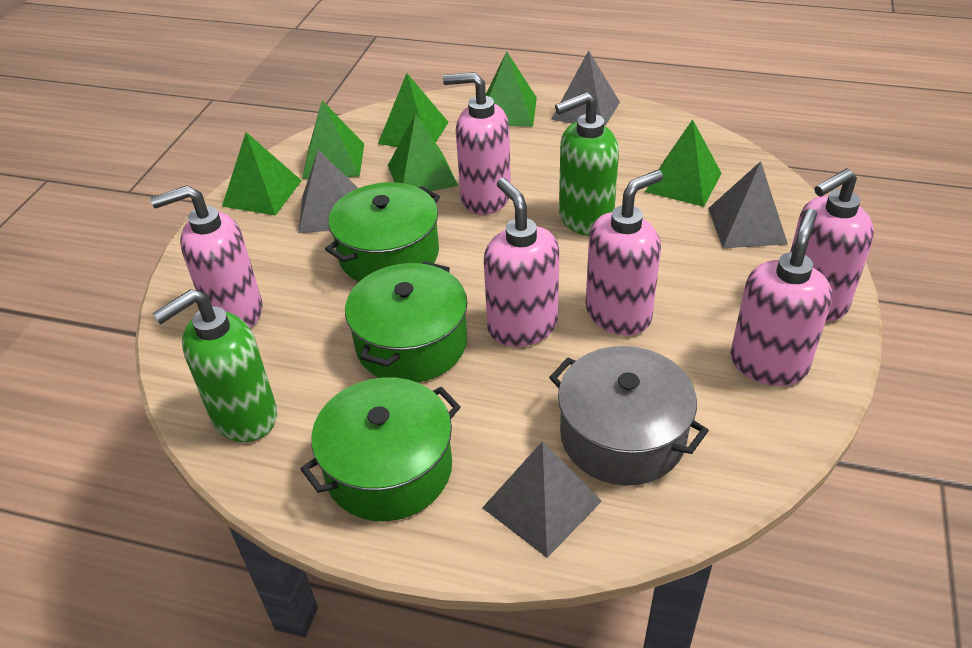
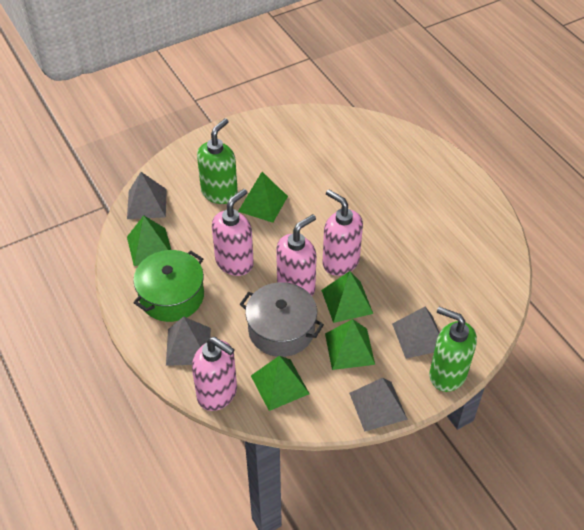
green pot: 3 -> 1
green pyramid: 6 -> 5
pink soap dispenser: 6 -> 4

